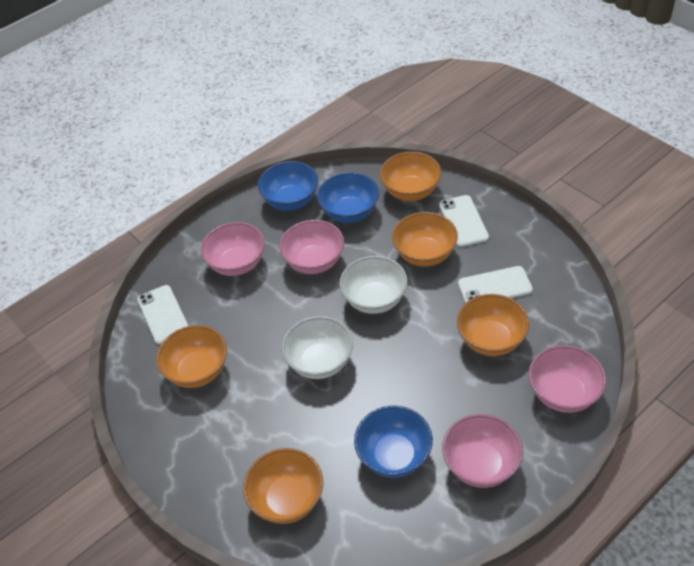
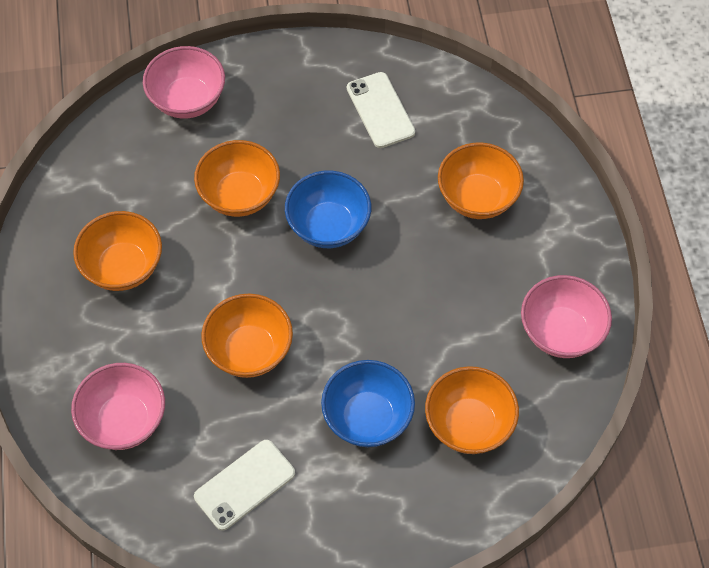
blue bowl: 3 -> 2
pink bowl: 4 -> 3
white bowl: 2 -> 0
white phone: 3 -> 2

